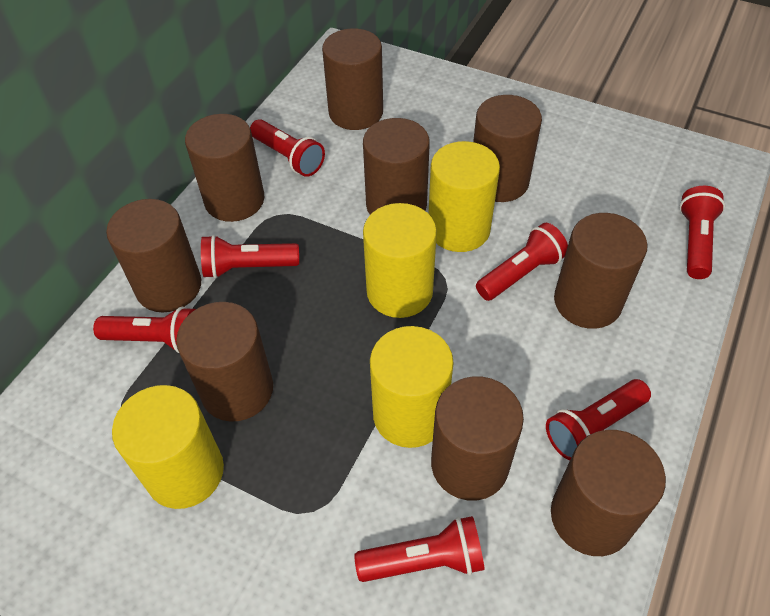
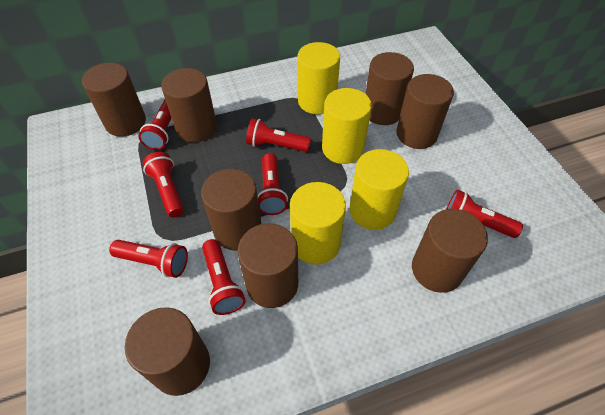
brown cylinder: 9 -> 8

